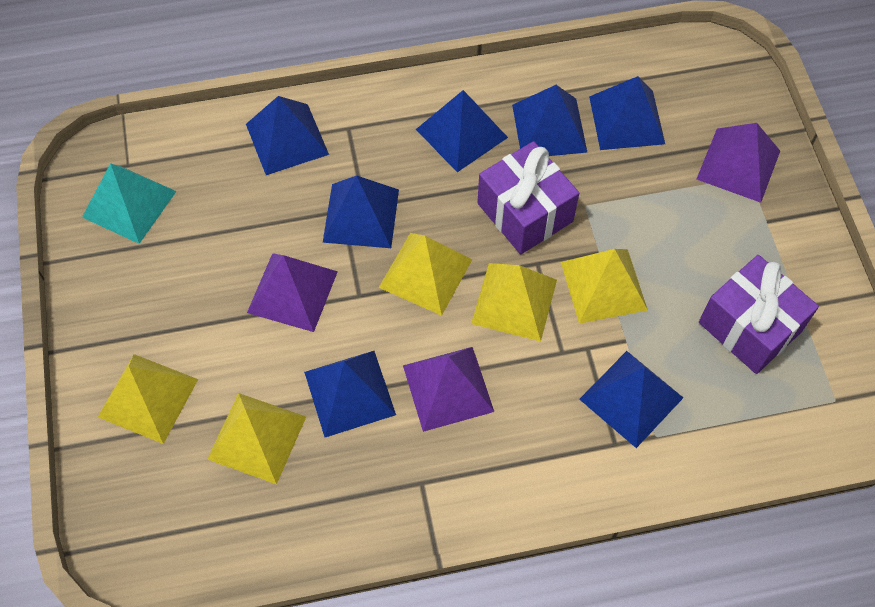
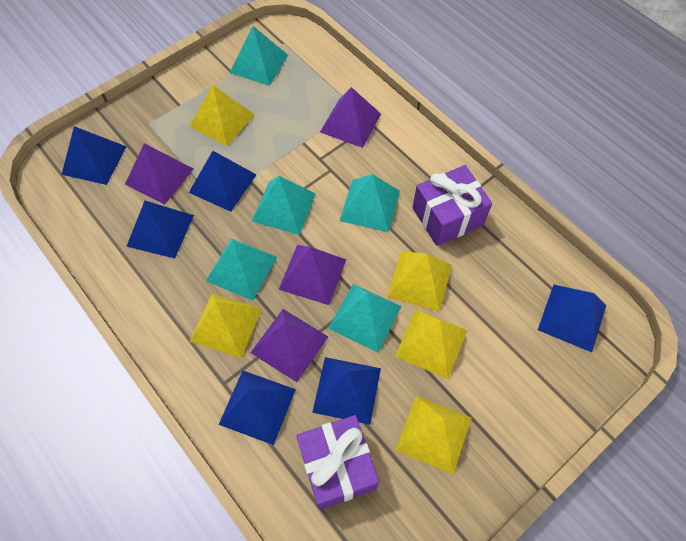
blue pyramid: 7 -> 6
purple pyramid: 3 -> 4
turquoise pyramid: 1 -> 5

